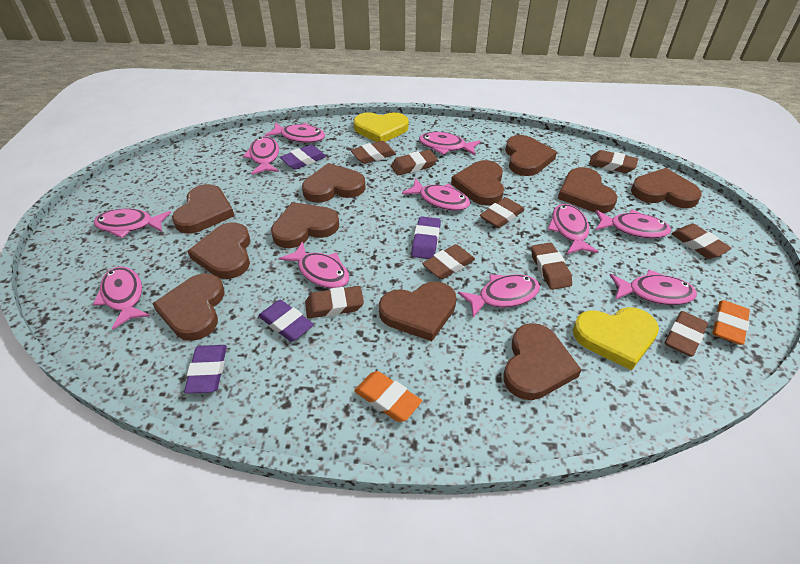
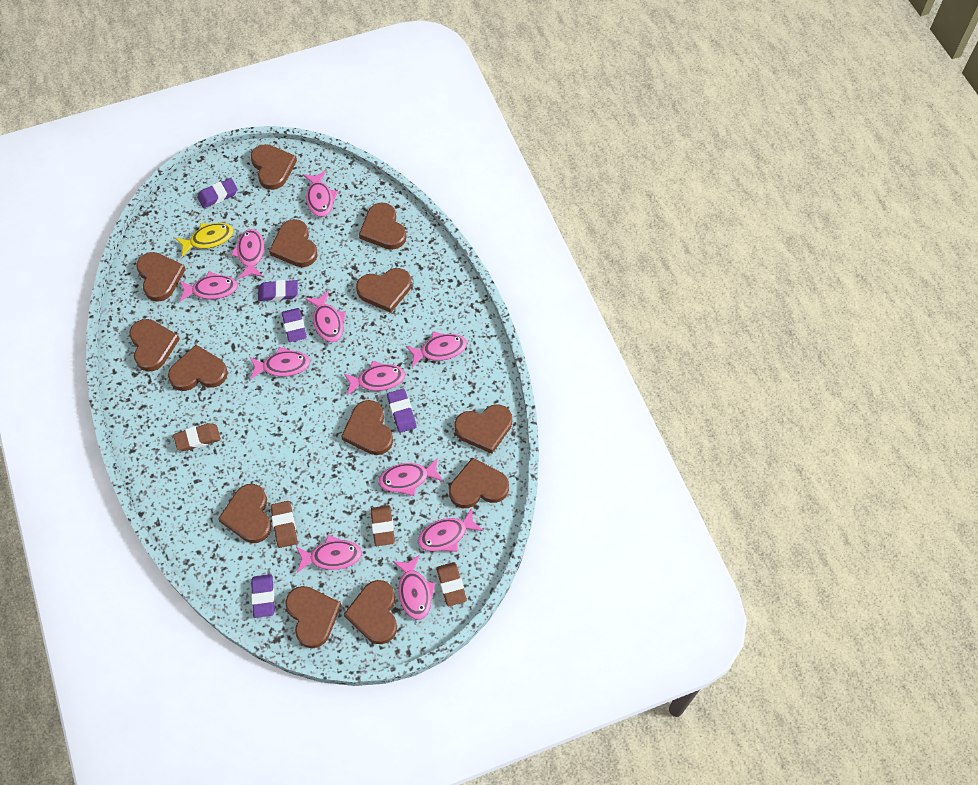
brown eraser: 9 -> 4
brown heart: 11 -> 13
orange eraser: 2 -> 0
purple eraser: 4 -> 5
yellow fish: 0 -> 1
yellow heart: 2 -> 0

